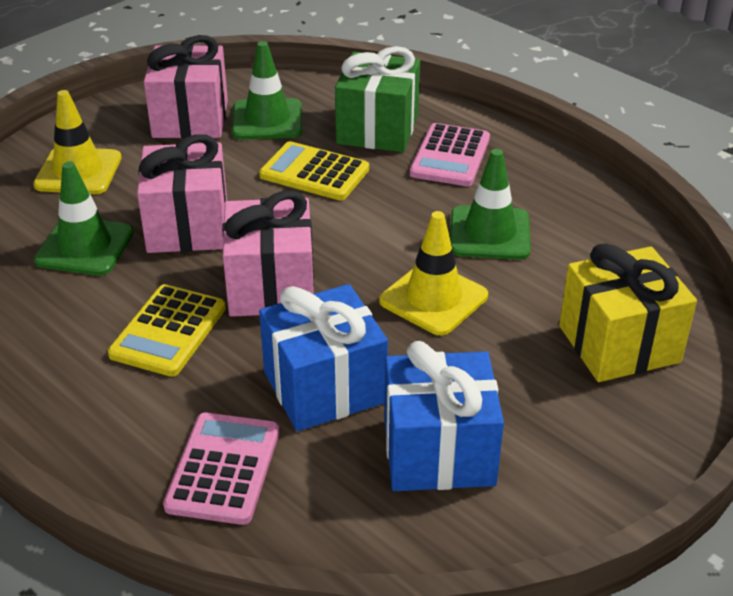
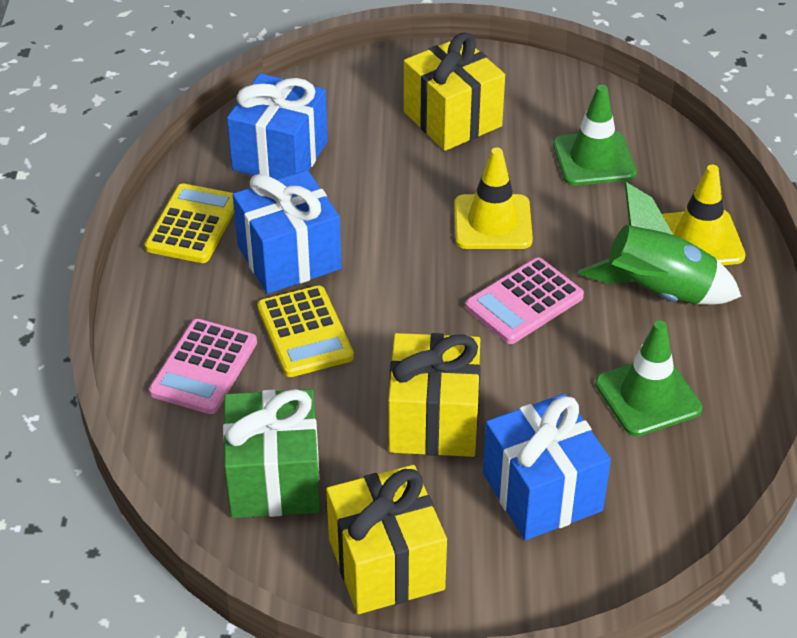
blue gift: 2 -> 3
green rocket: 0 -> 1
green traffic cone: 3 -> 2
pink gift: 3 -> 0
yellow gift: 1 -> 3

